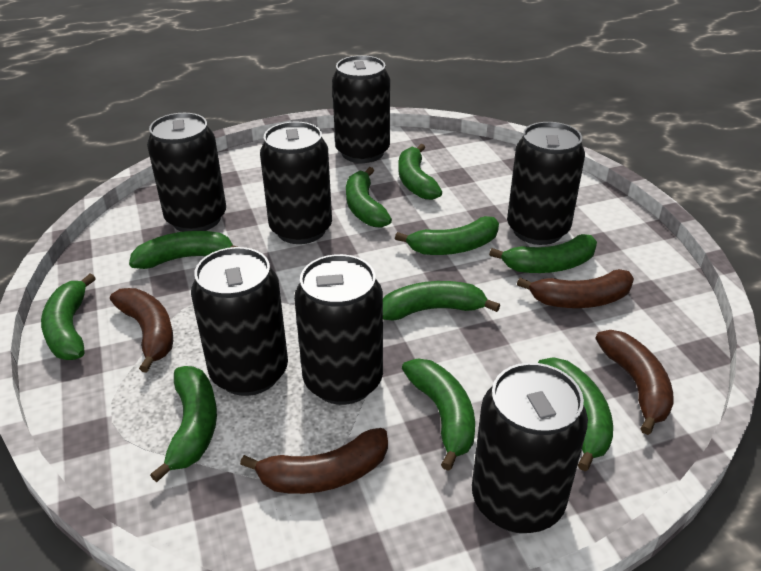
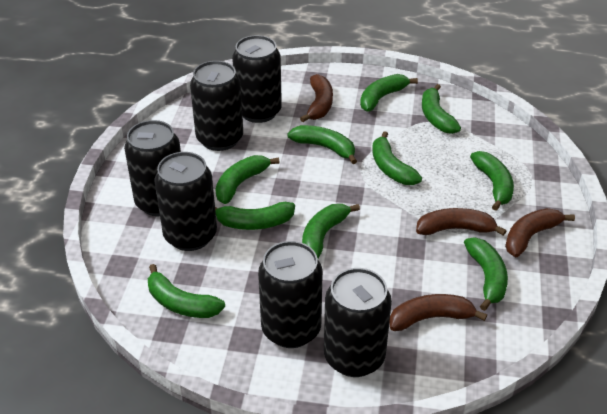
black can: 7 -> 6

